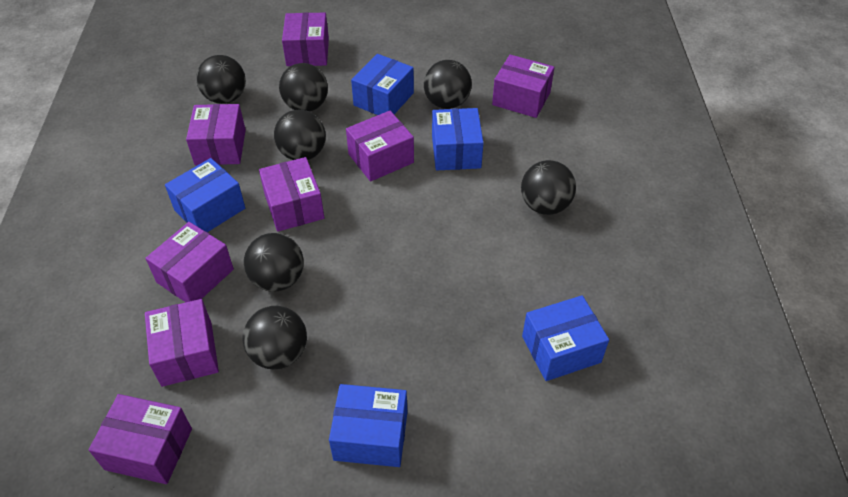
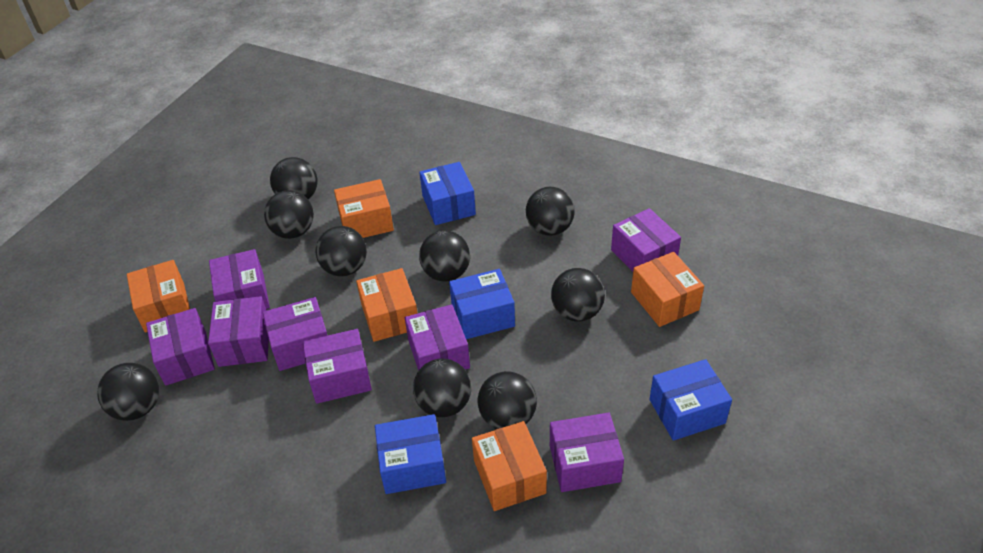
black ball: 7 -> 9
blue box: 5 -> 4
orange box: 0 -> 5

